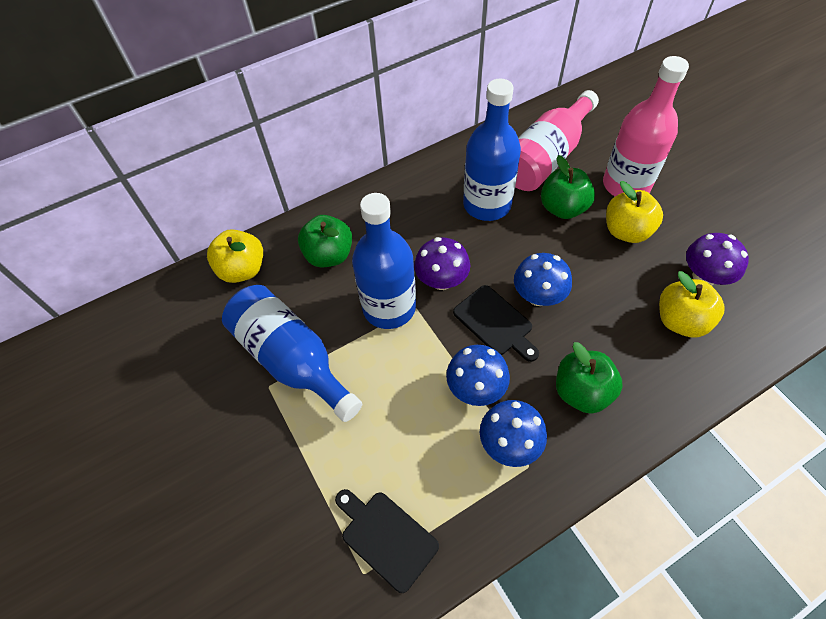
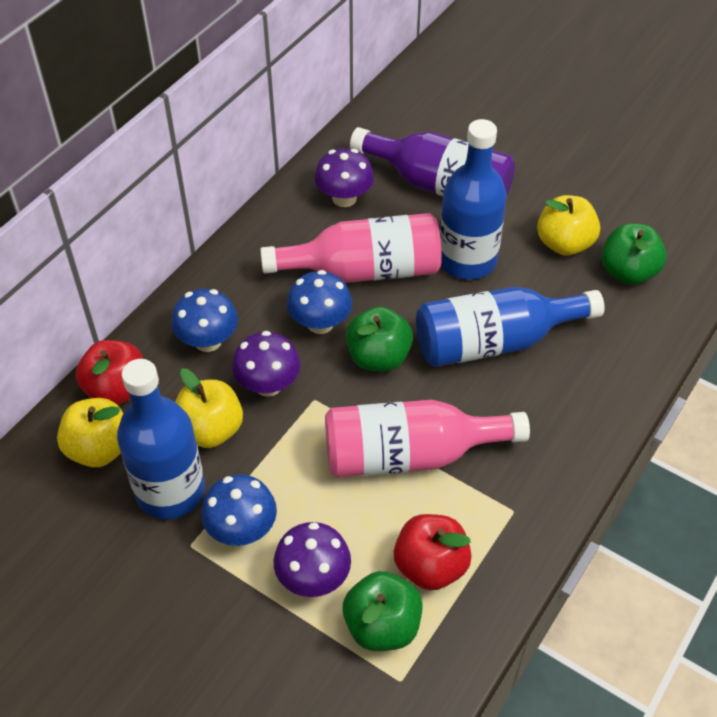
black cutting board: 2 -> 0
purple bottle: 0 -> 1
purple mushroom: 2 -> 3
red apple: 0 -> 2

